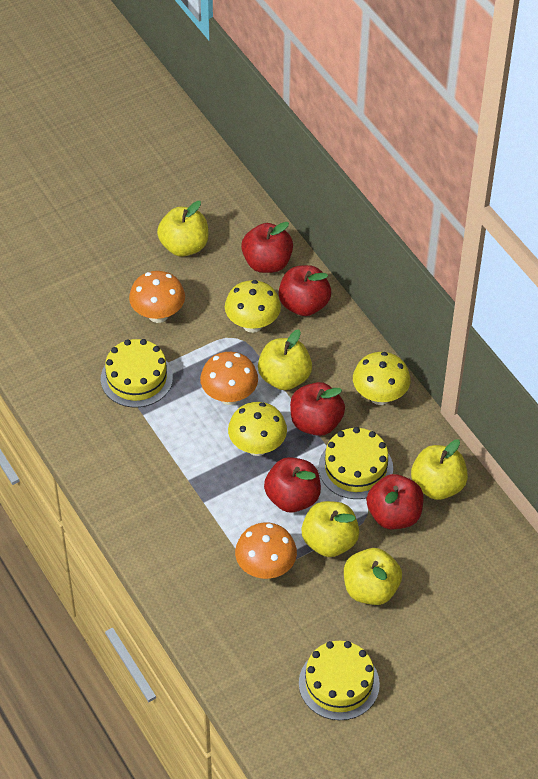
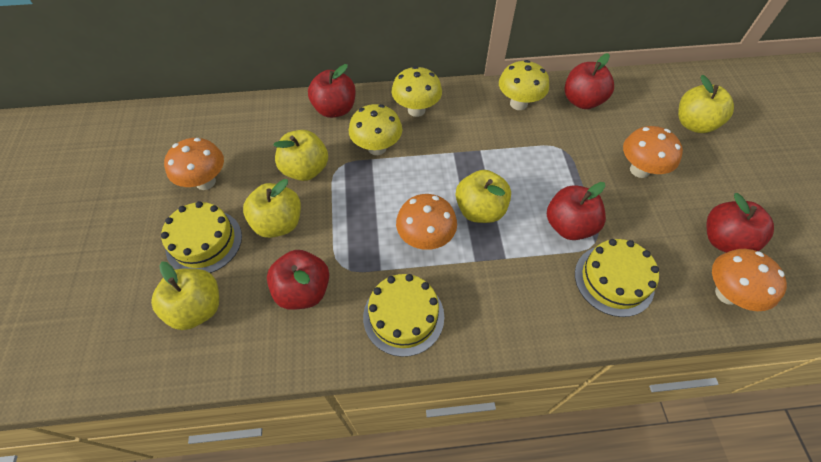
orange mushroom: 3 -> 4

